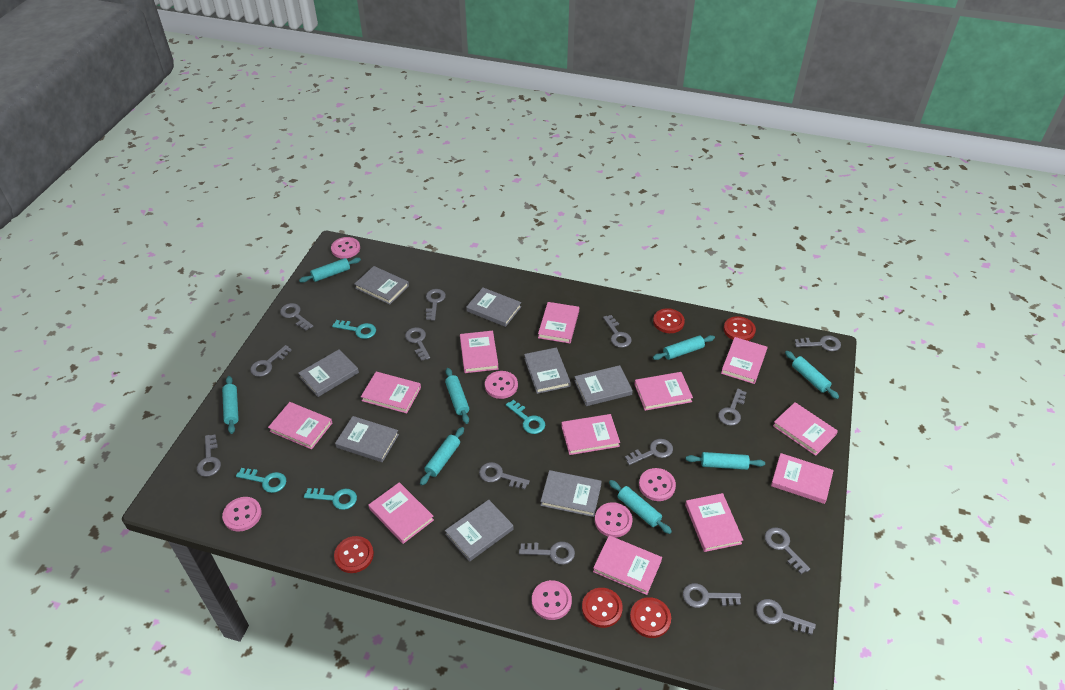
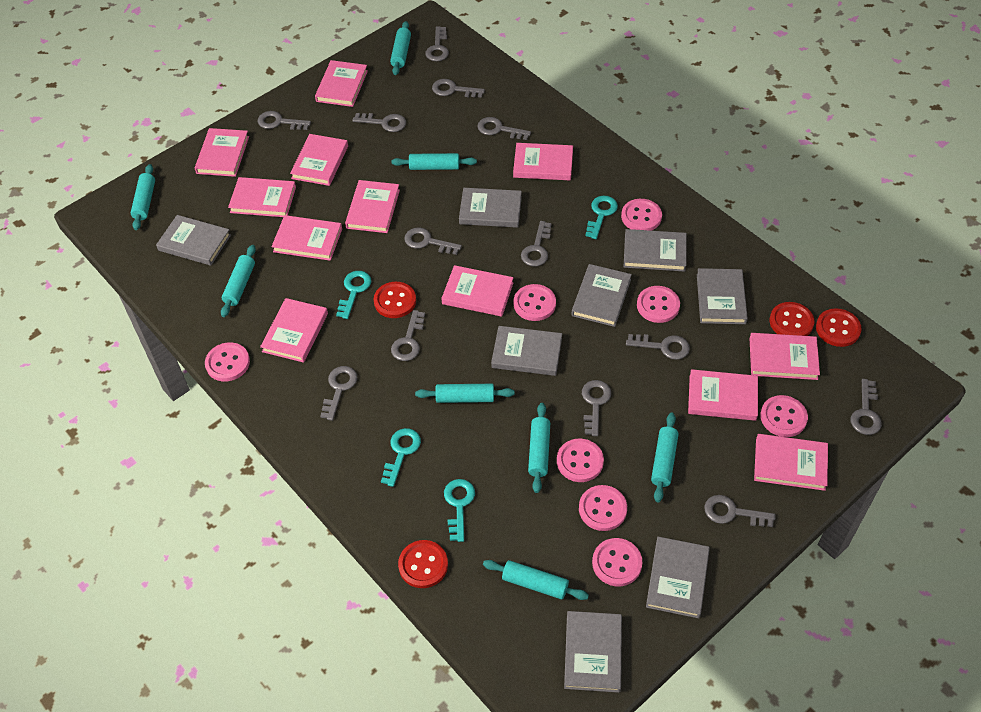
grey key: 14 -> 13
pink button: 6 -> 8
red button: 5 -> 4

